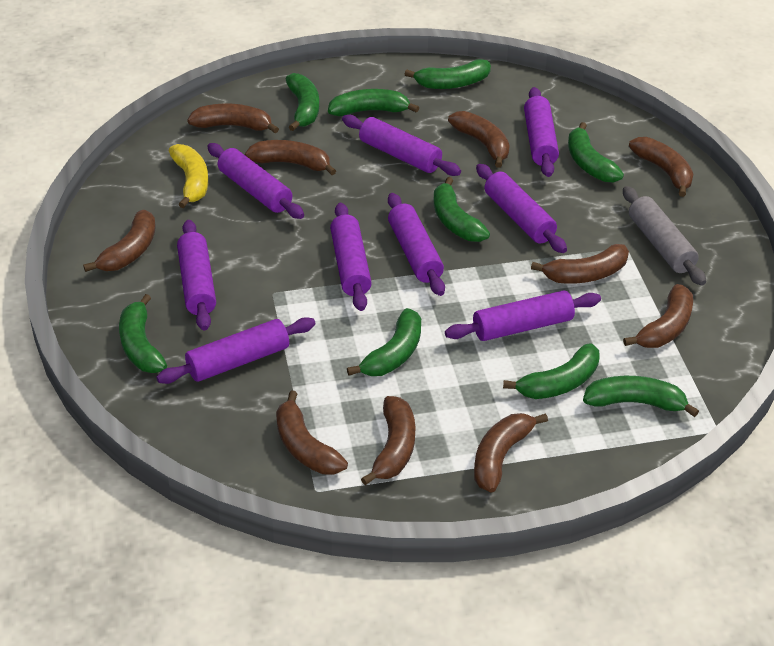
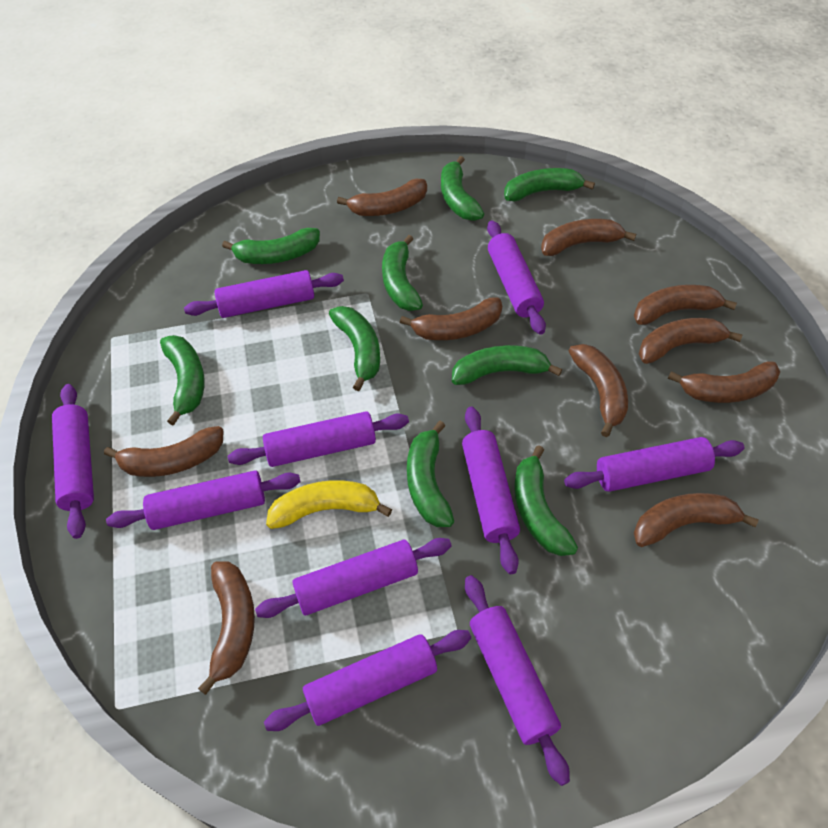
grey rolling pin: 1 -> 0
purple rolling pin: 9 -> 10

